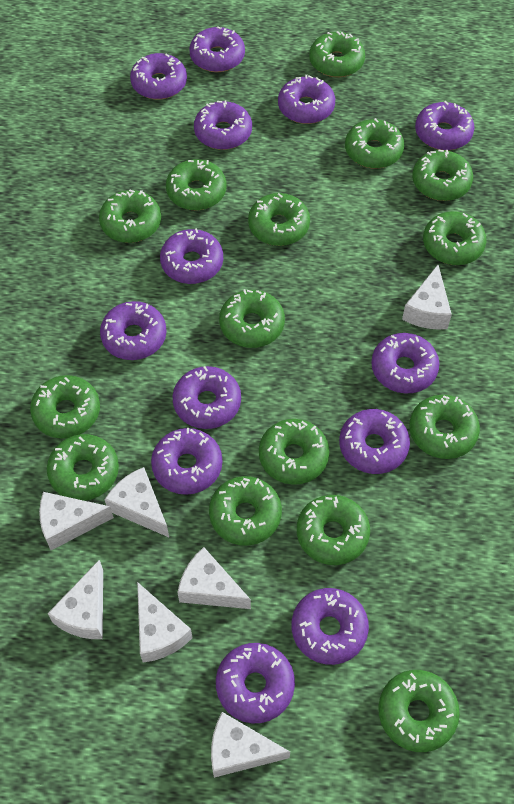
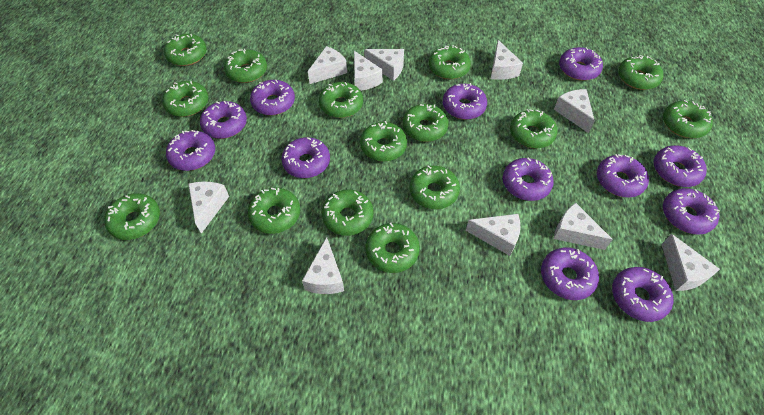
purple donut: 13 -> 12
white cheese: 7 -> 10

